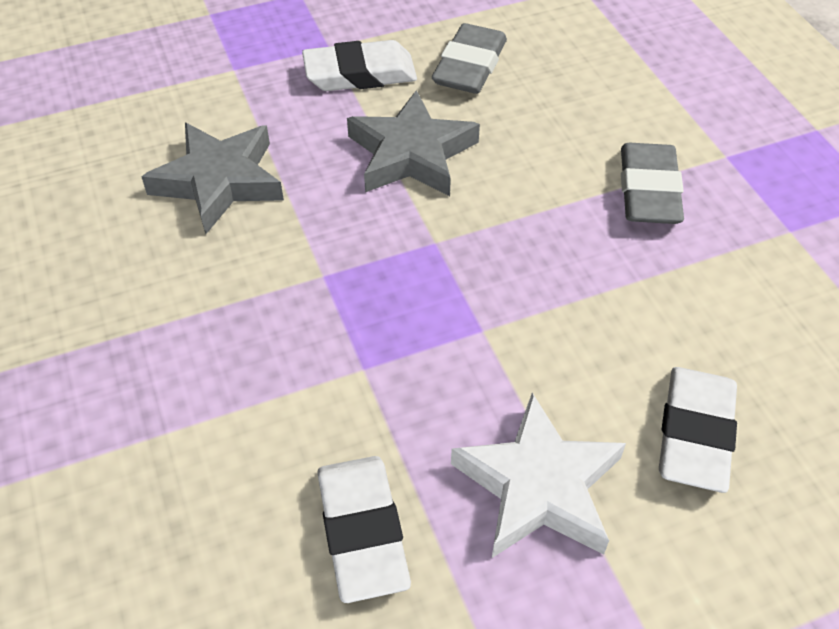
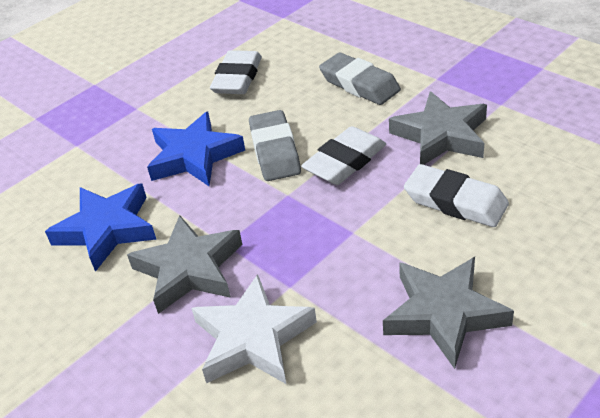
blue star: 0 -> 2
grey star: 2 -> 3

